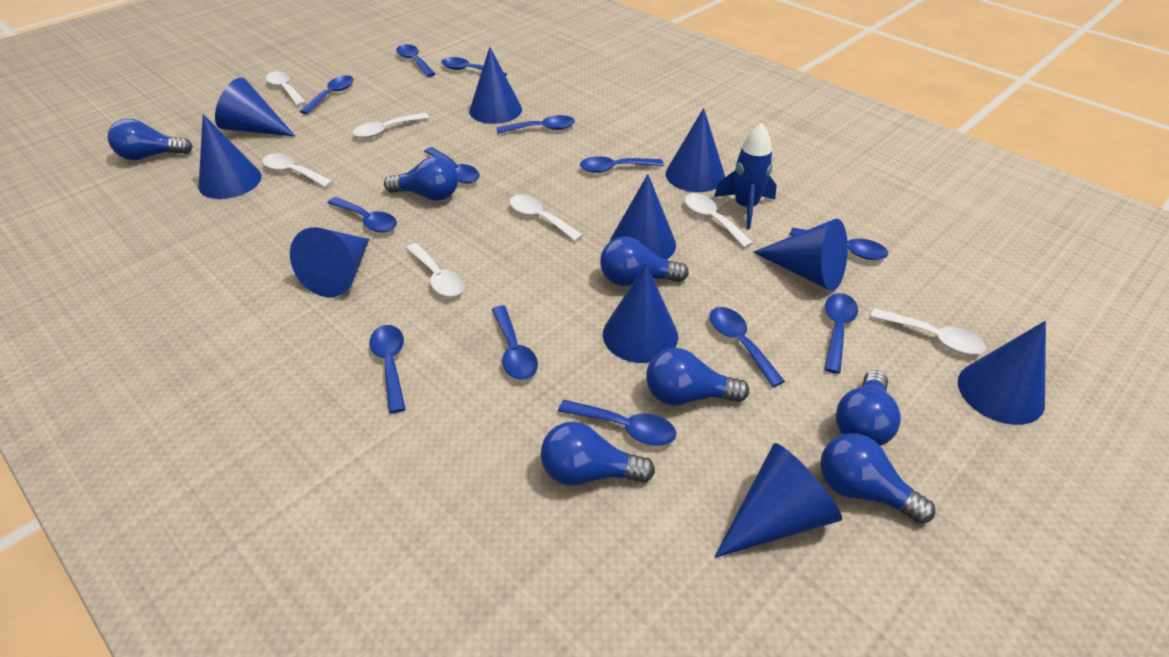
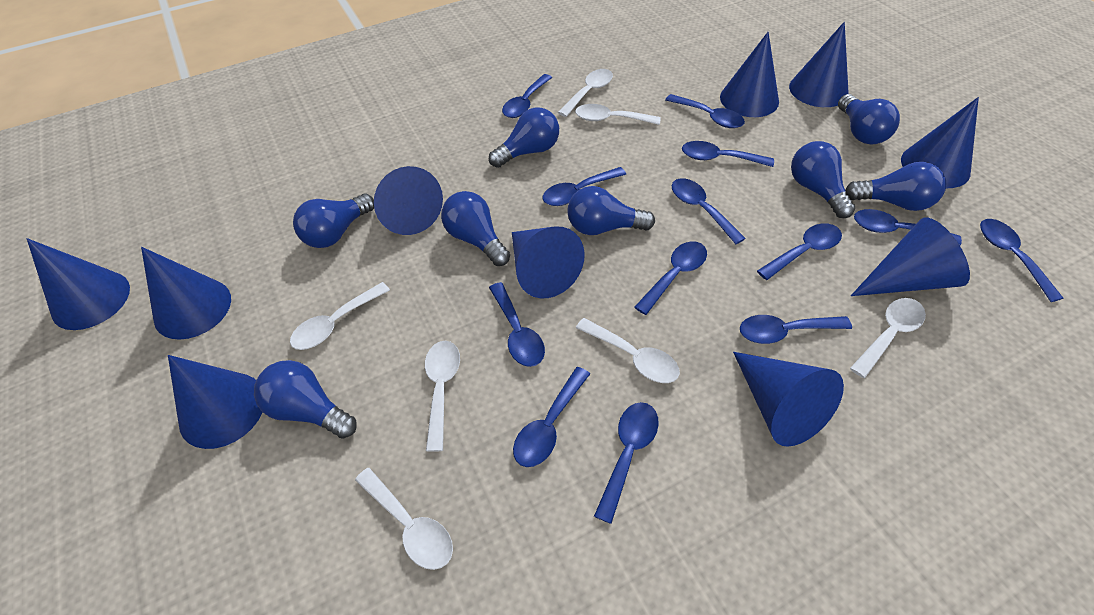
blue light bulb: 7 -> 8
blue rocket: 1 -> 0

